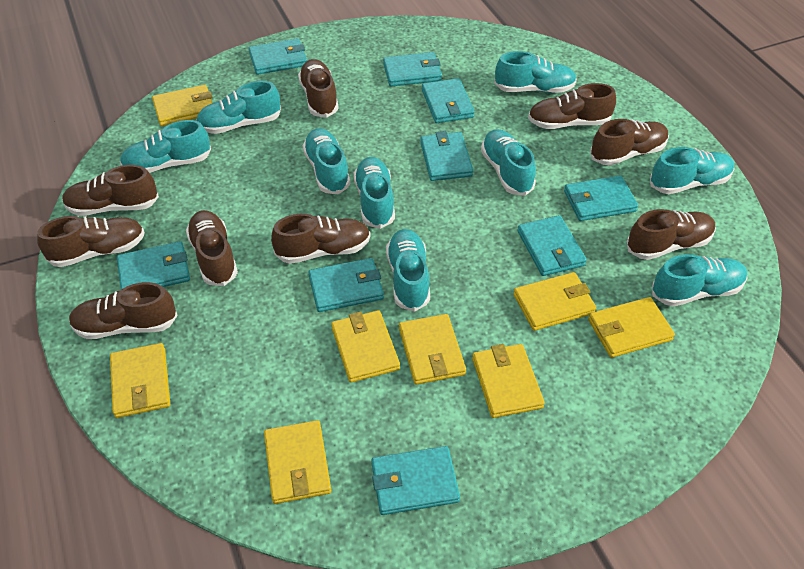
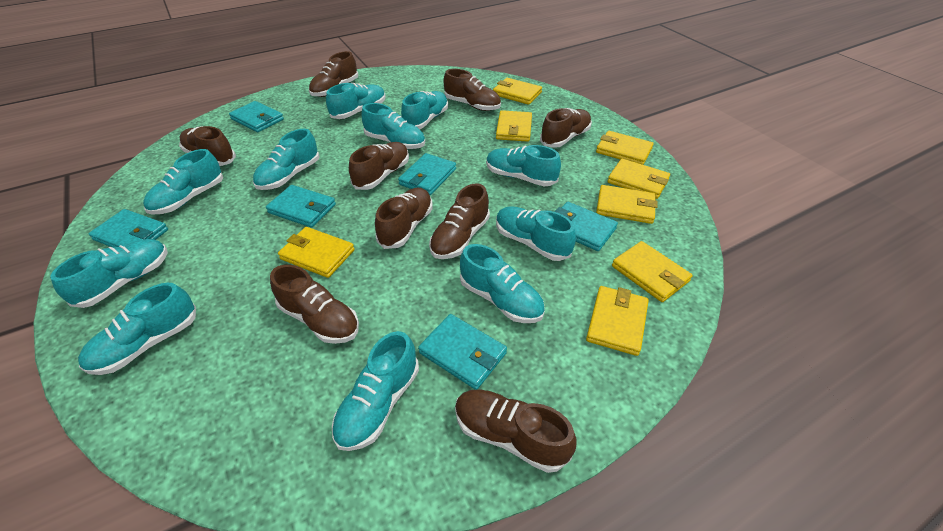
turquoise shoe: 9 -> 11
turquoise wallet: 9 -> 6

